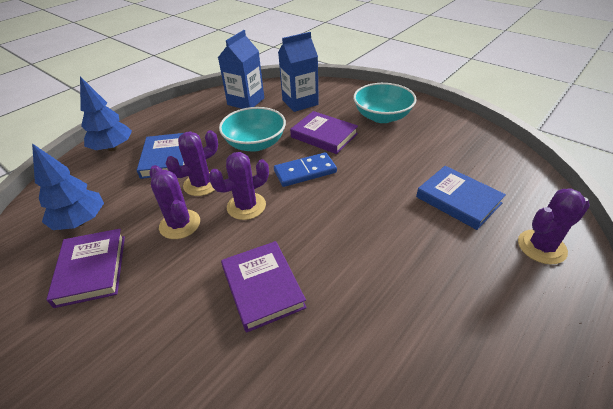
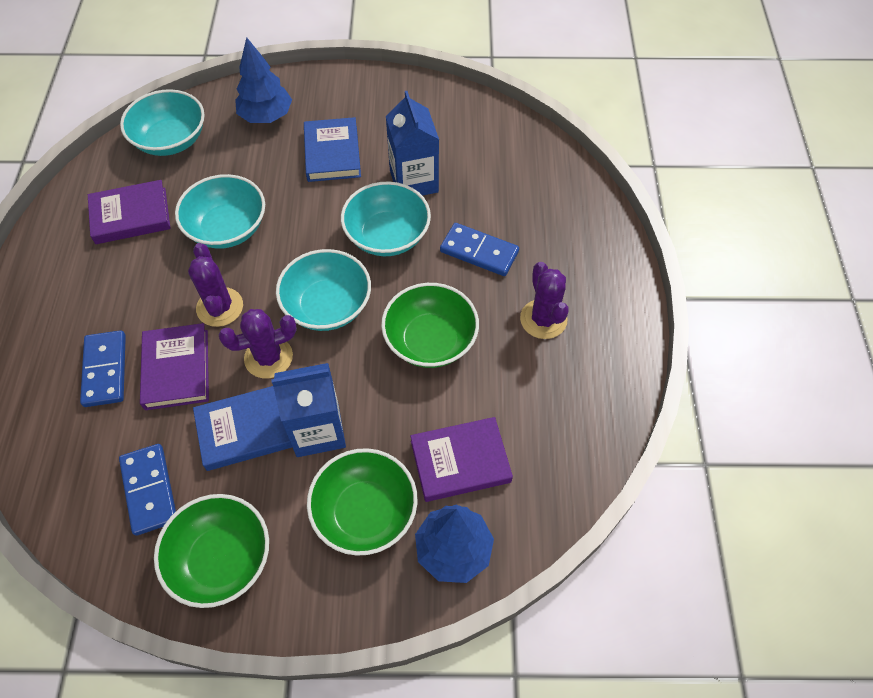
blue domino: 1 -> 3
green bowl: 0 -> 3
purple cactus: 4 -> 3
turquoise bowl: 2 -> 4

